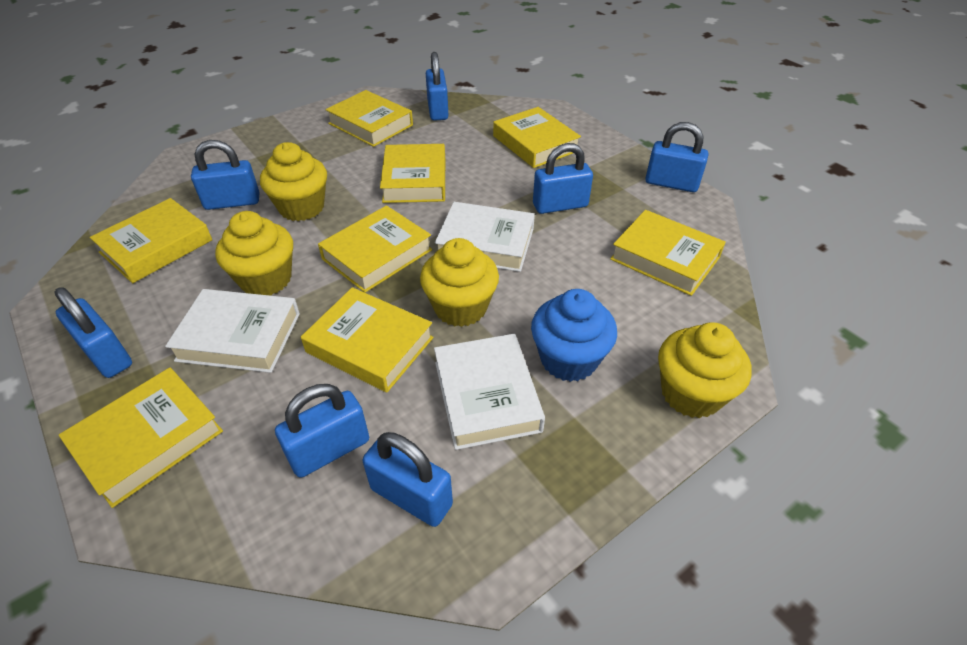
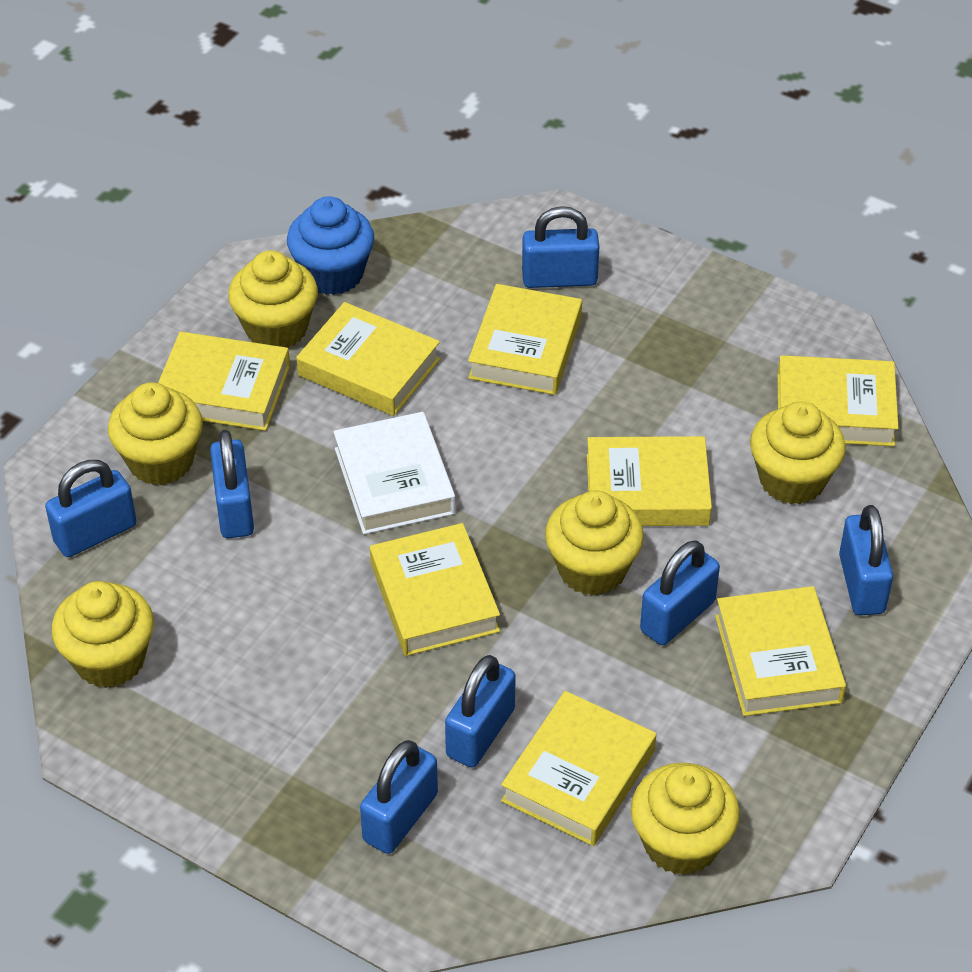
white book: 3 -> 1
yellow cupcake: 4 -> 6

